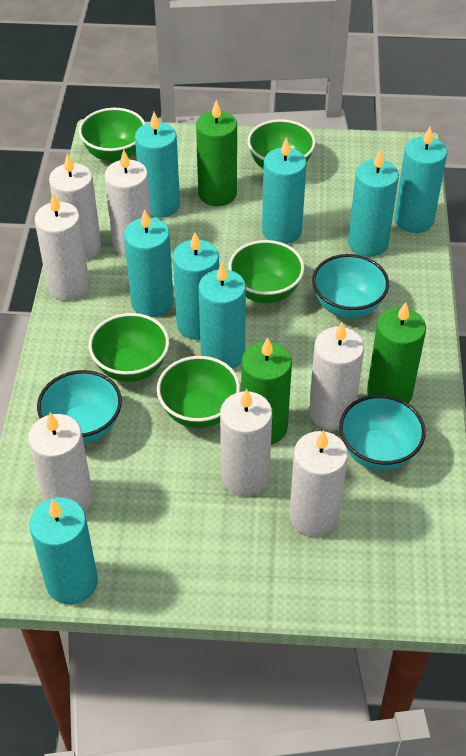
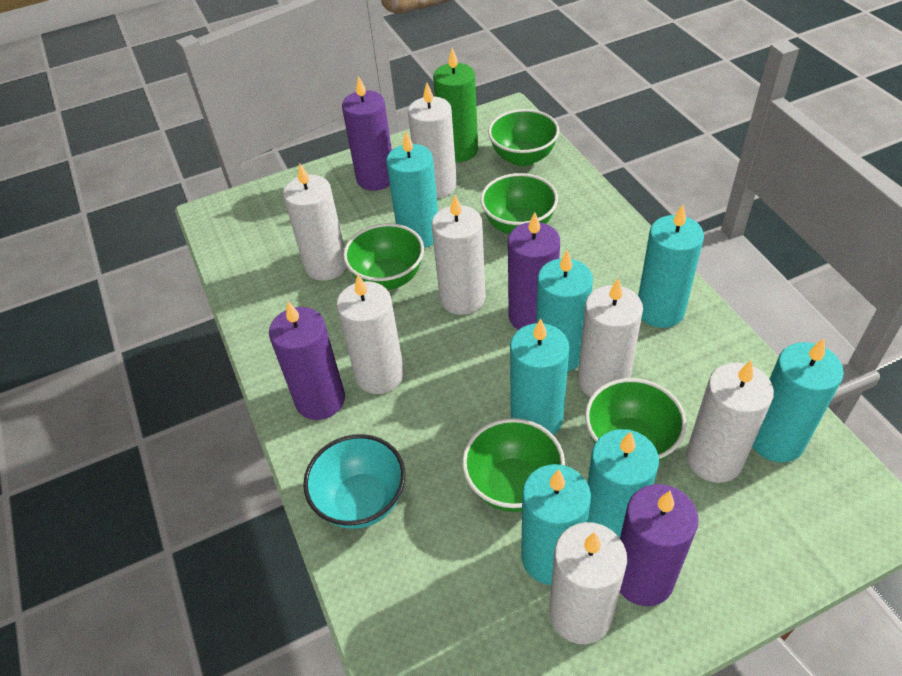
green candle: 3 -> 1
purple candle: 0 -> 4
turquoise bowl: 3 -> 1
turquoise candle: 8 -> 7

